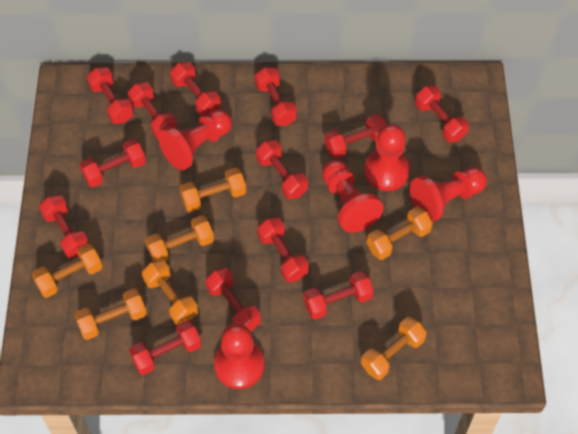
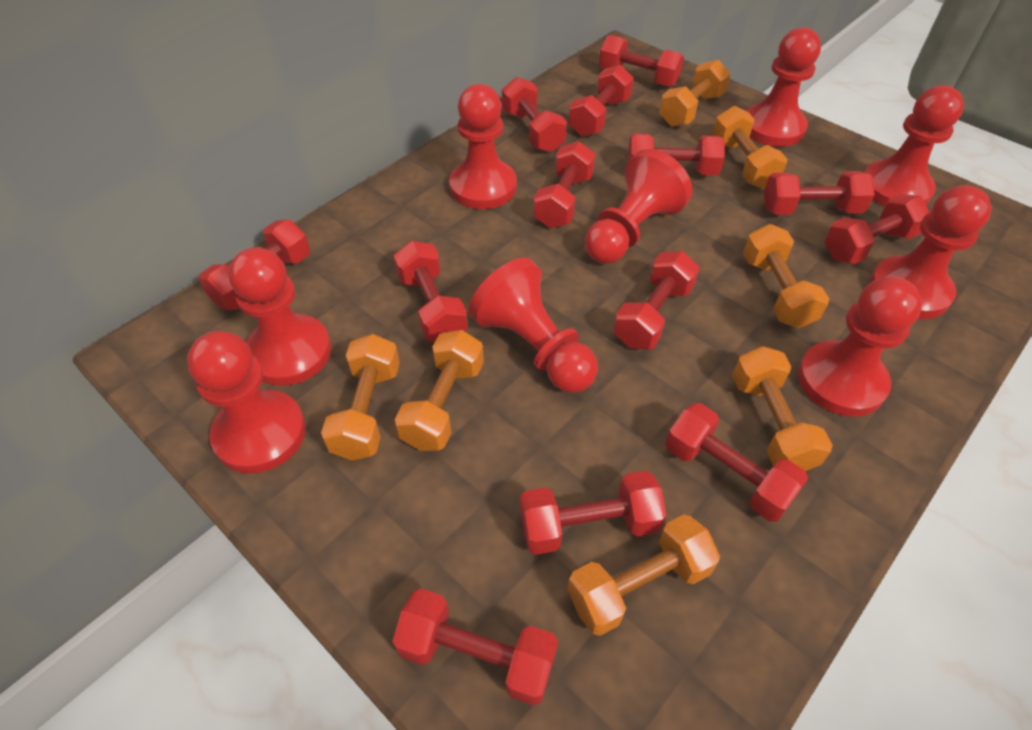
red pawn: 5 -> 9

